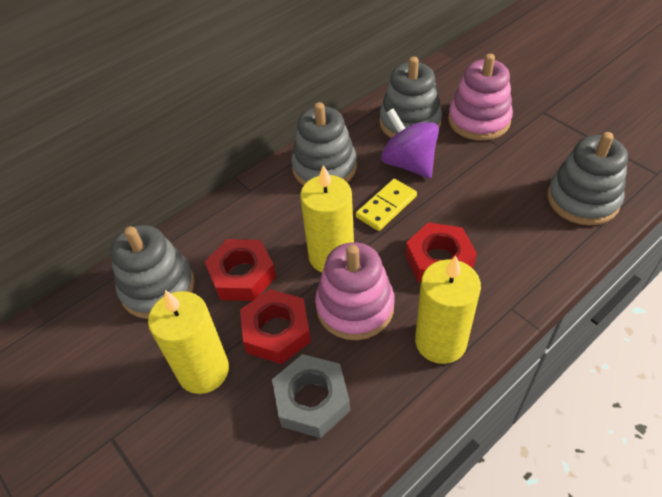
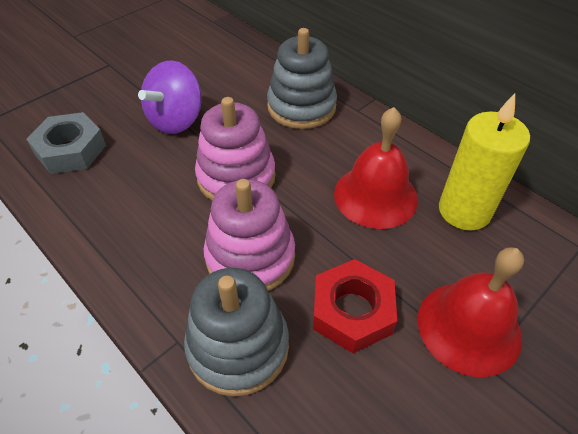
grey stacking toy: 4 -> 2
red bell: 0 -> 2
red nut: 3 -> 1
yellow candle: 3 -> 1
yellow domino: 1 -> 0

